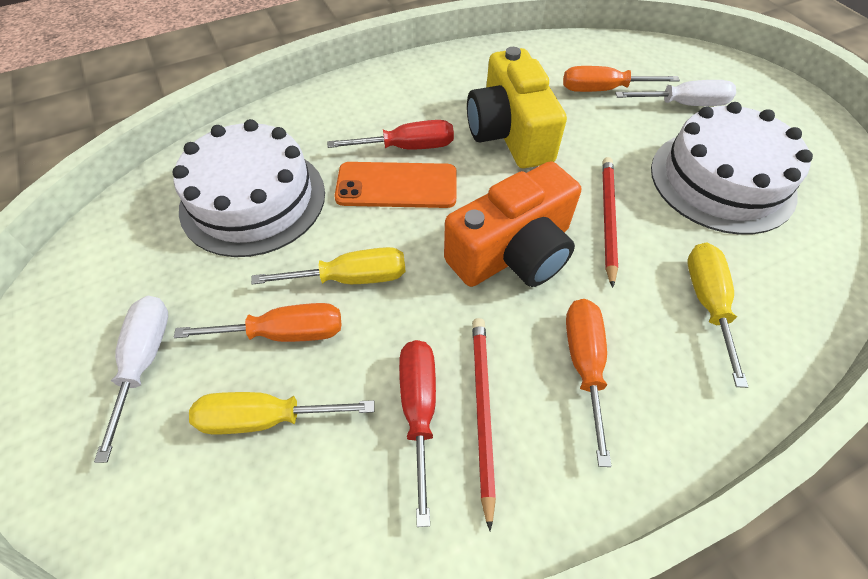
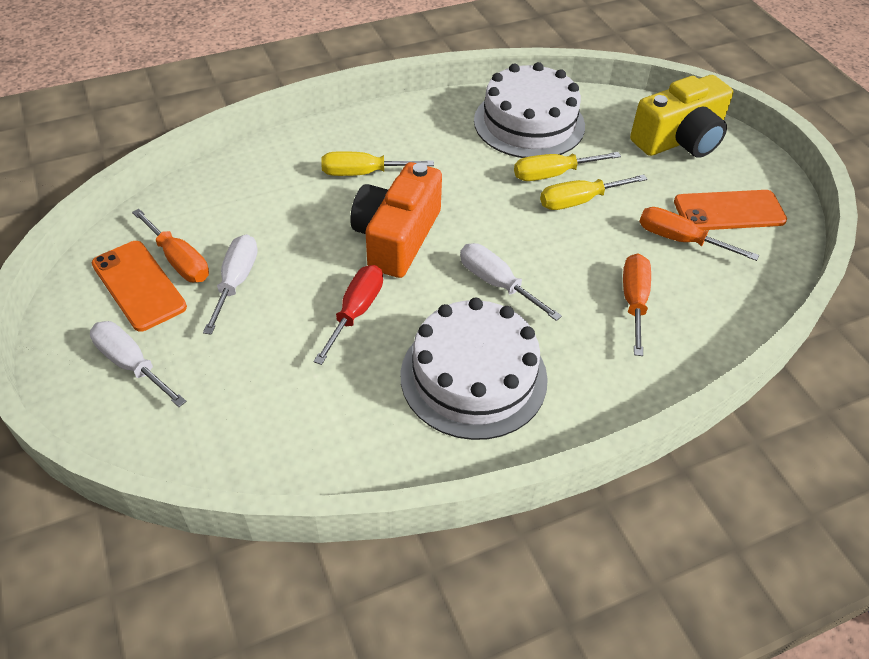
orange phone: 1 -> 2
red pencil: 2 -> 0
red screwdriver: 2 -> 1
white screwdriver: 2 -> 3

